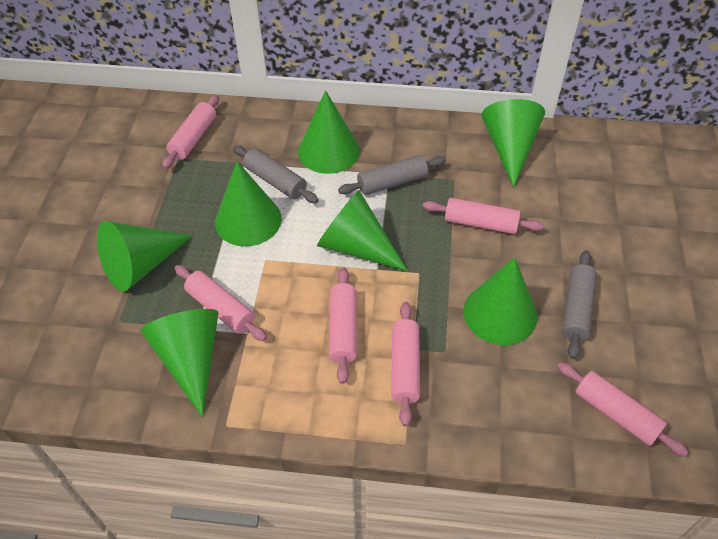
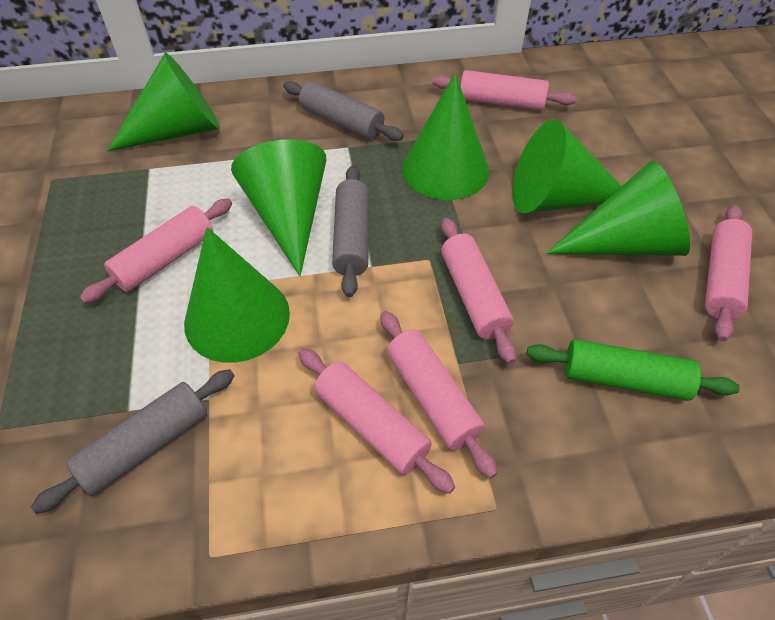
green cone: 7 -> 6
green rolling pin: 0 -> 1

